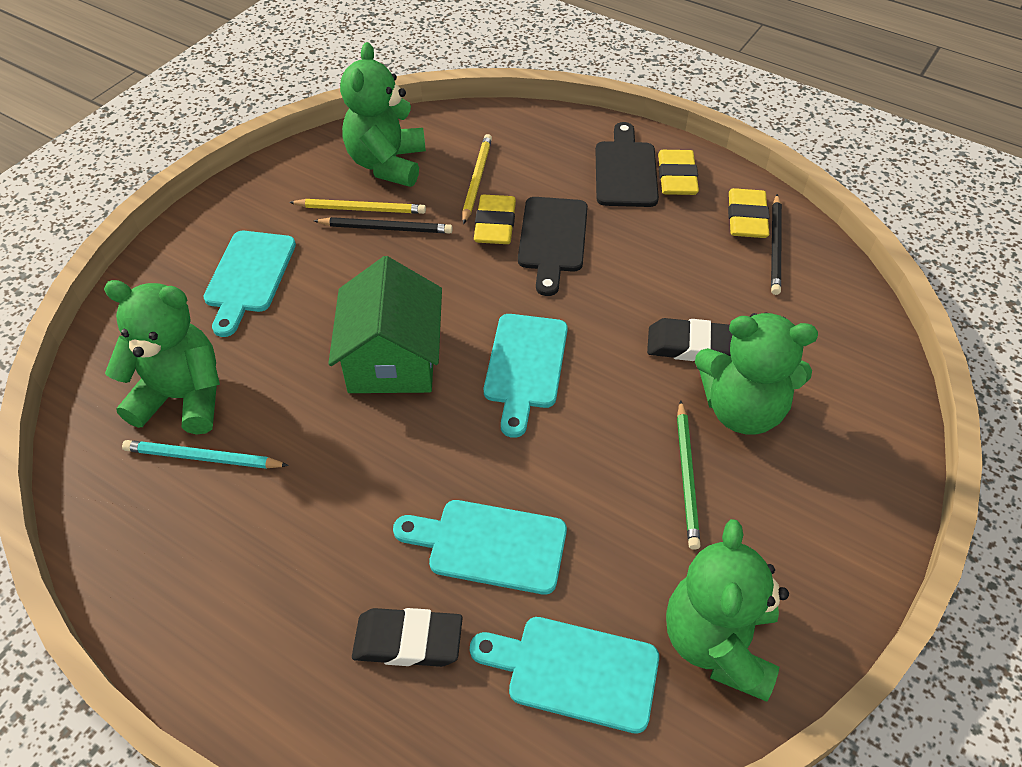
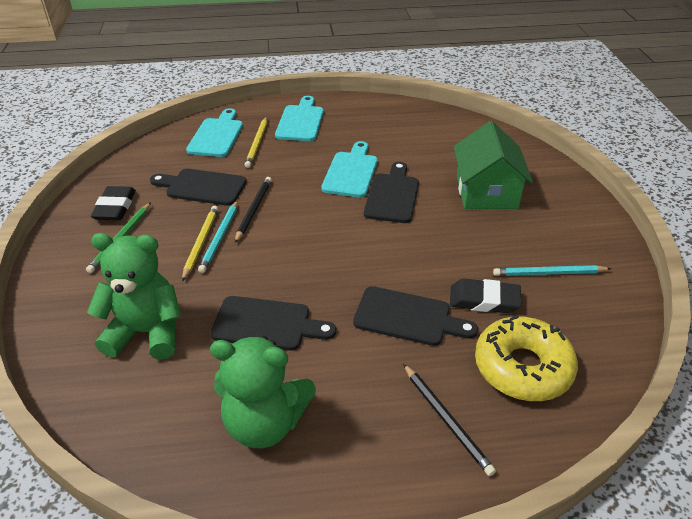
black cutting board: 2 -> 4
green teddy bear: 4 -> 2
turquoise cutting board: 4 -> 3
turquoise pencil: 1 -> 2
yellow donut: 0 -> 1
yellow eraser: 3 -> 0

